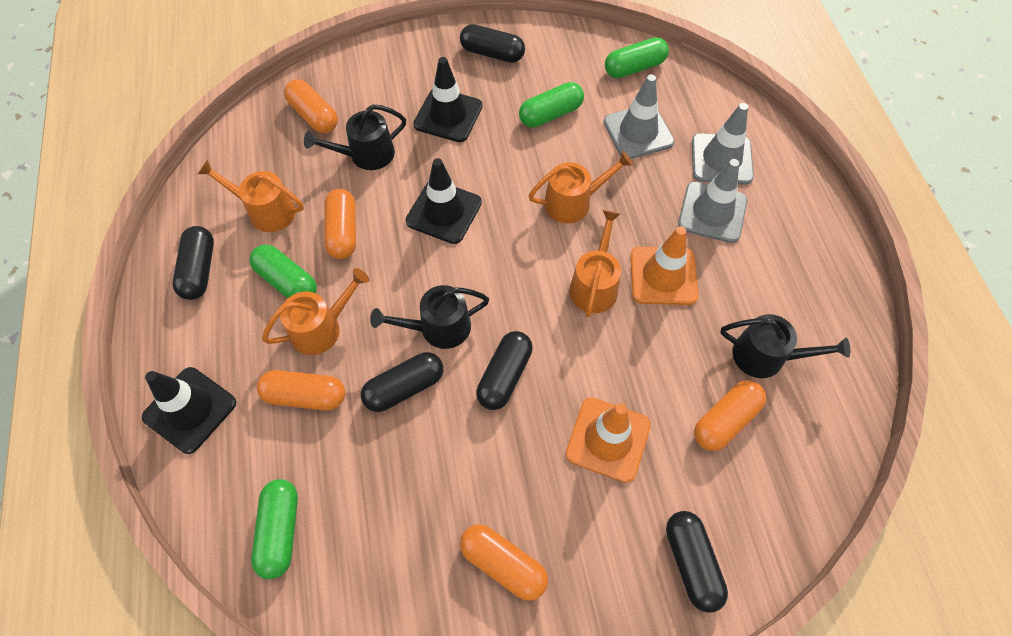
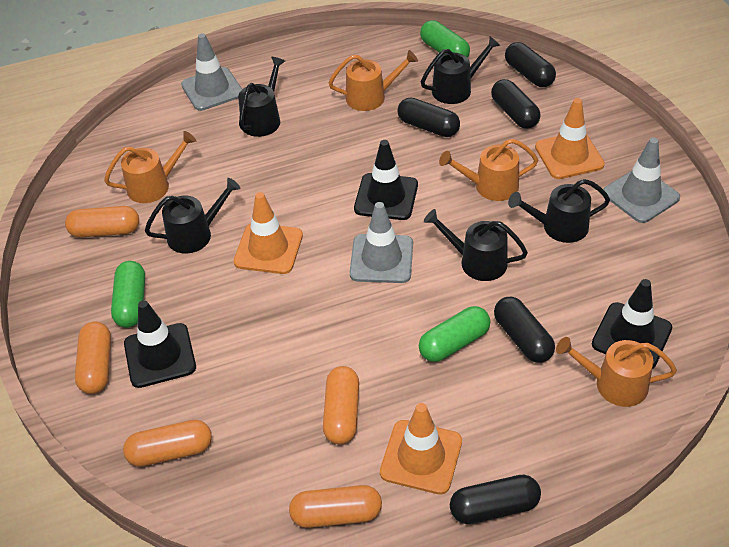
black watering can: 3 -> 5
green capsule: 4 -> 3
orange traffic cone: 2 -> 3

